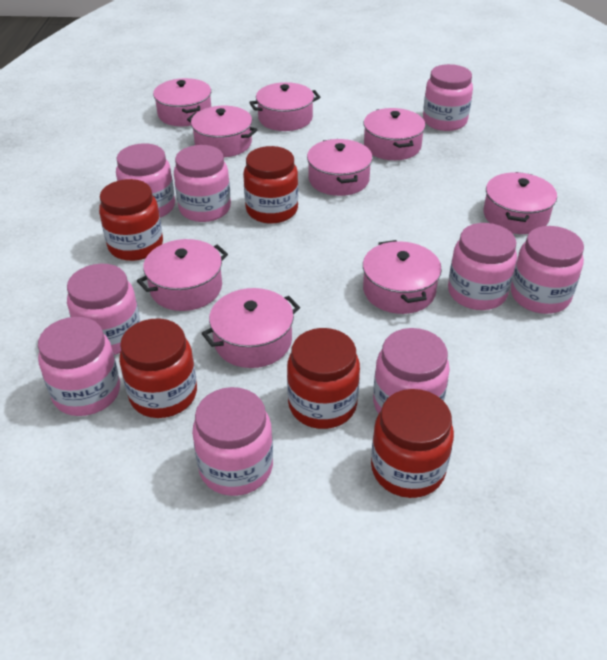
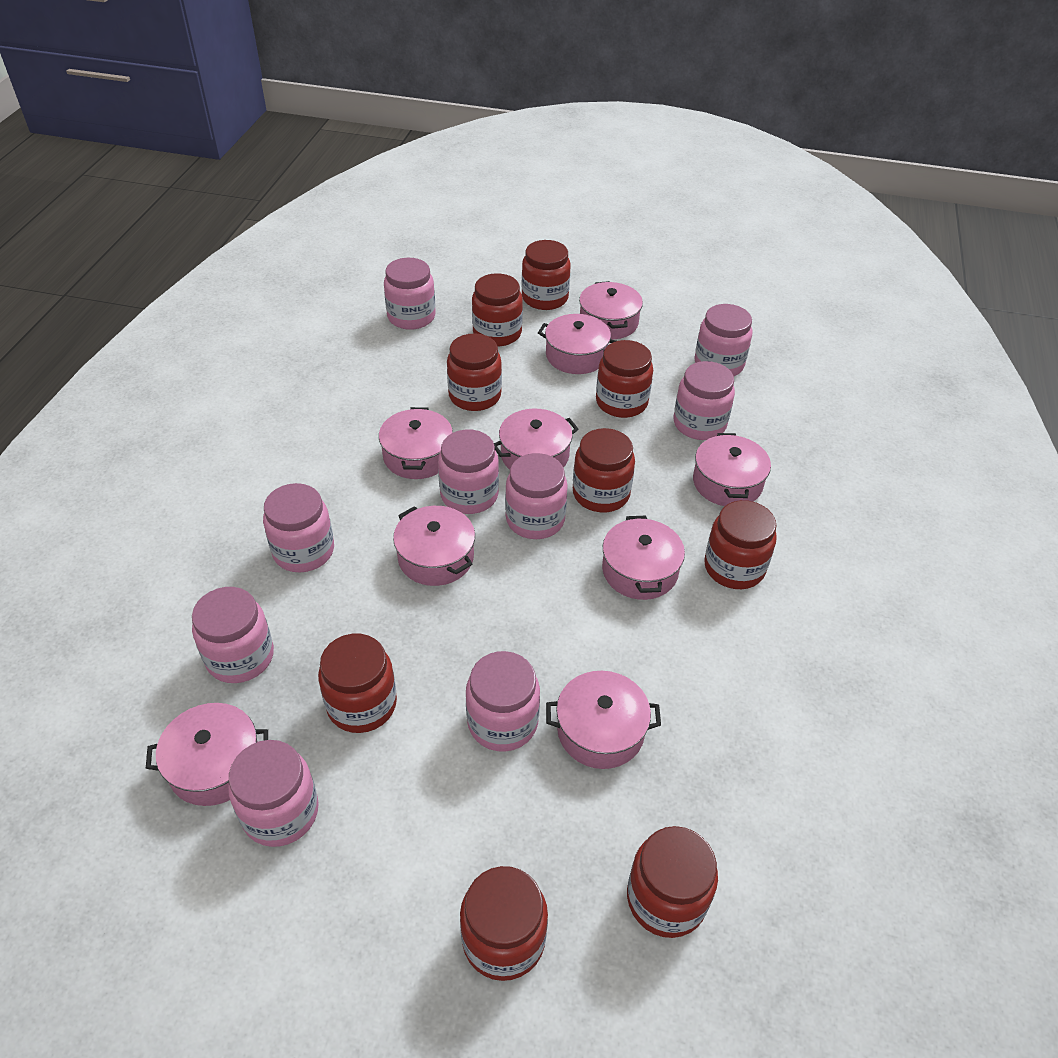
red jar: 5 -> 9

